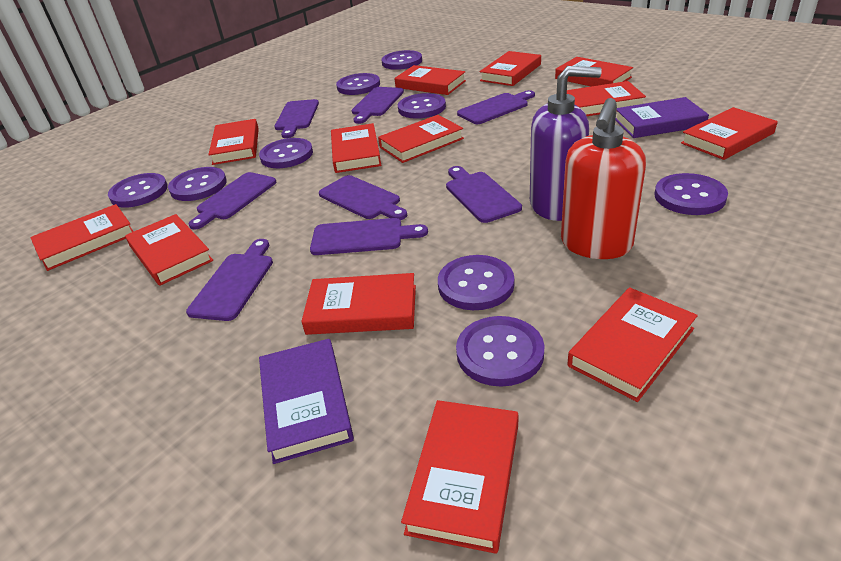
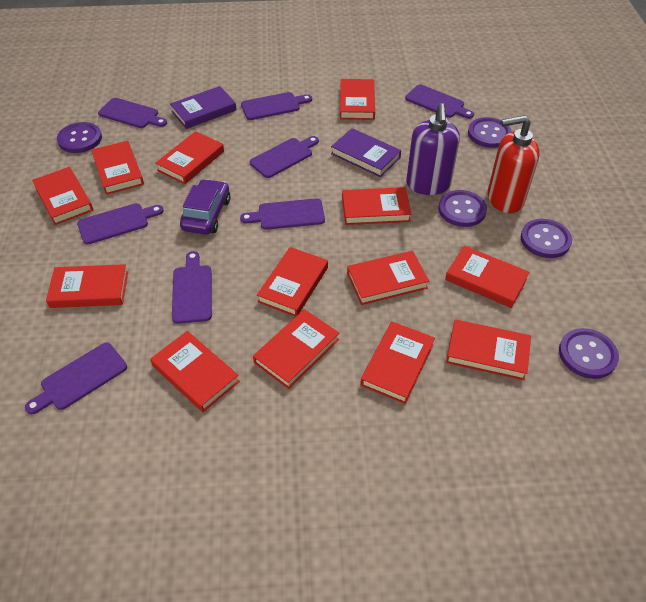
purple button: 9 -> 5
purple car: 0 -> 1

